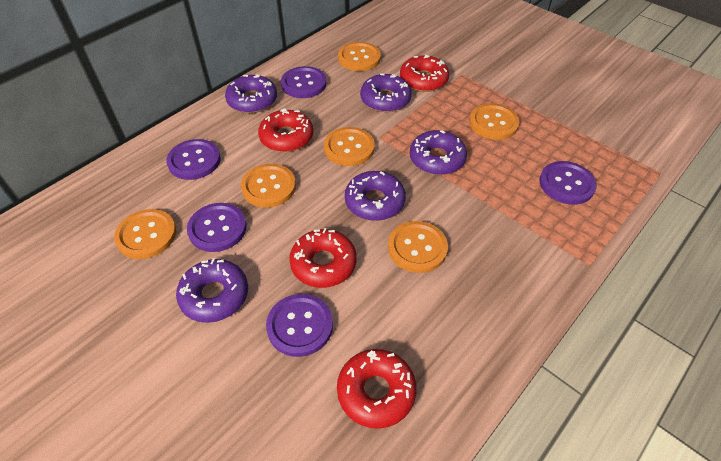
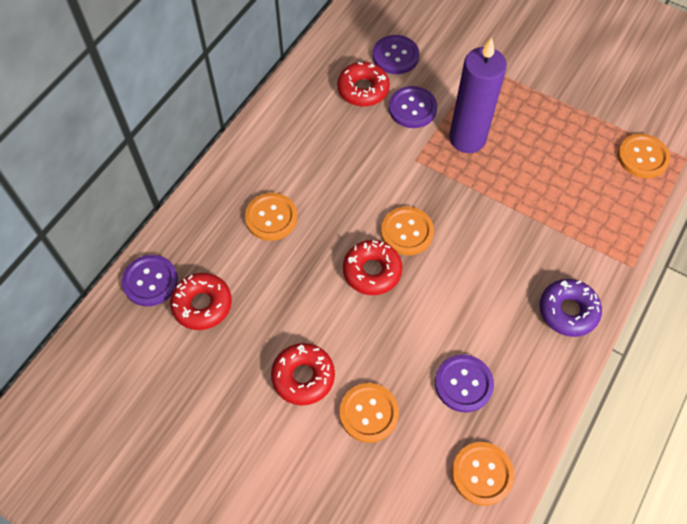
orange button: 6 -> 5
purple button: 5 -> 4
purple candle: 0 -> 1
purple donut: 5 -> 1

